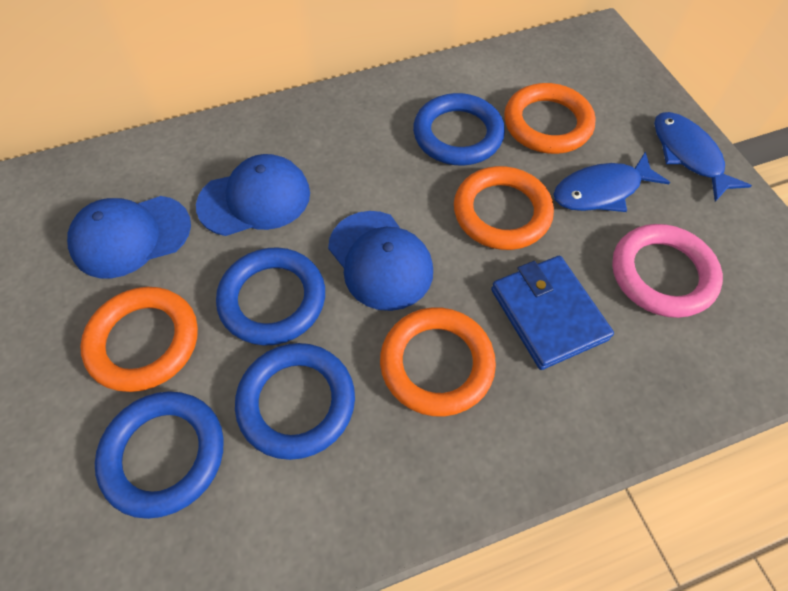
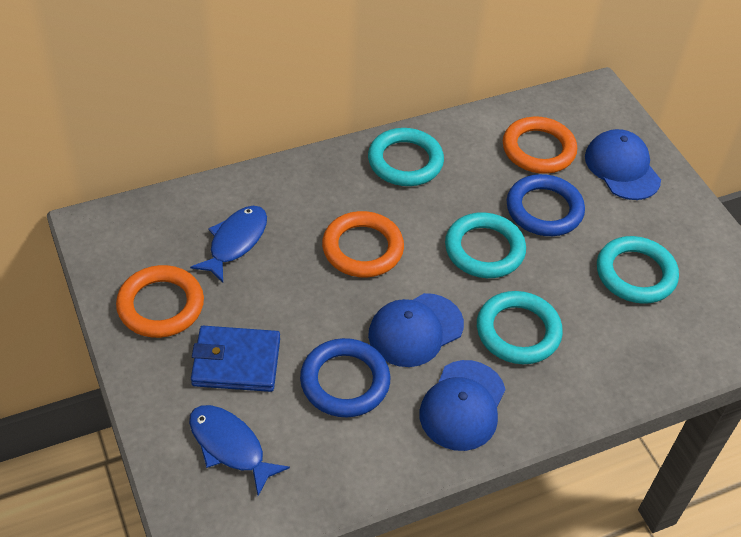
blue ring: 4 -> 2
orange ring: 4 -> 3
pink ring: 1 -> 0
turquoise ring: 0 -> 4

